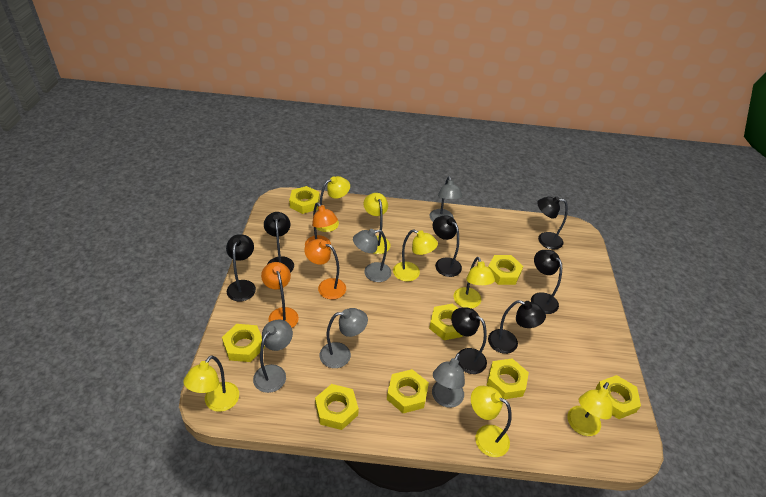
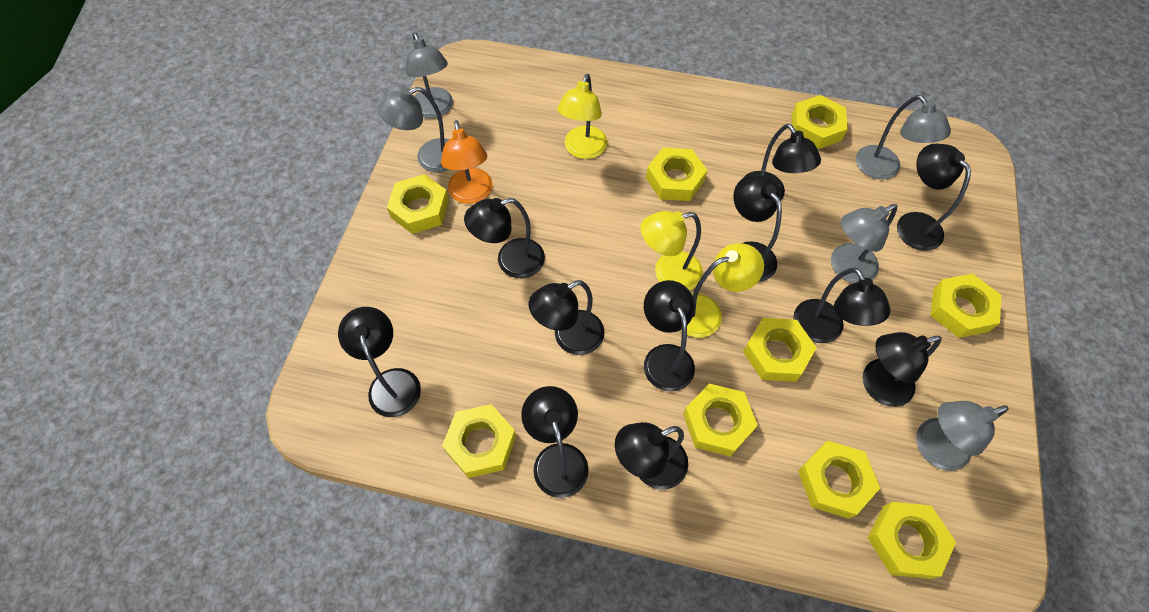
black lamp: 7 -> 11
orange lamp: 3 -> 1
yellow lamp: 7 -> 3
yellow nut: 8 -> 9

